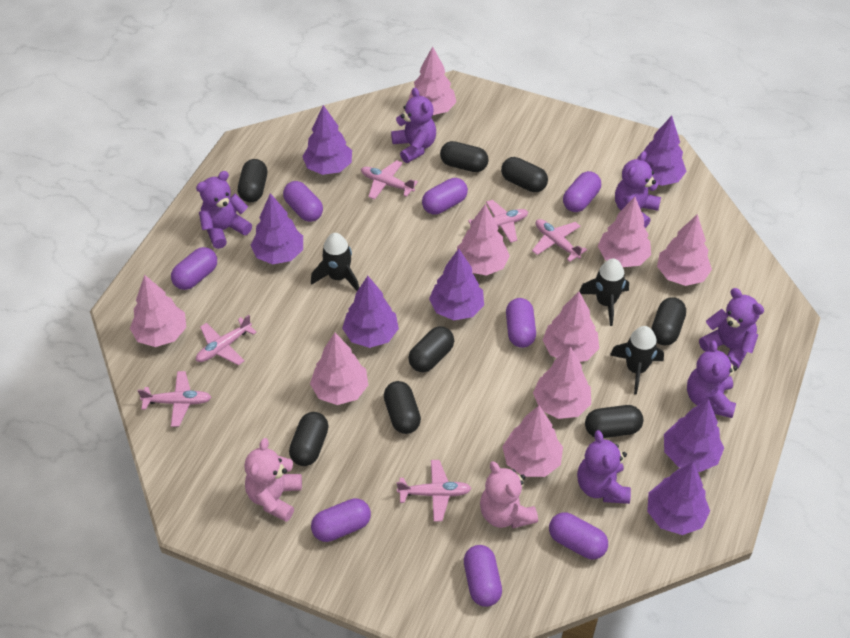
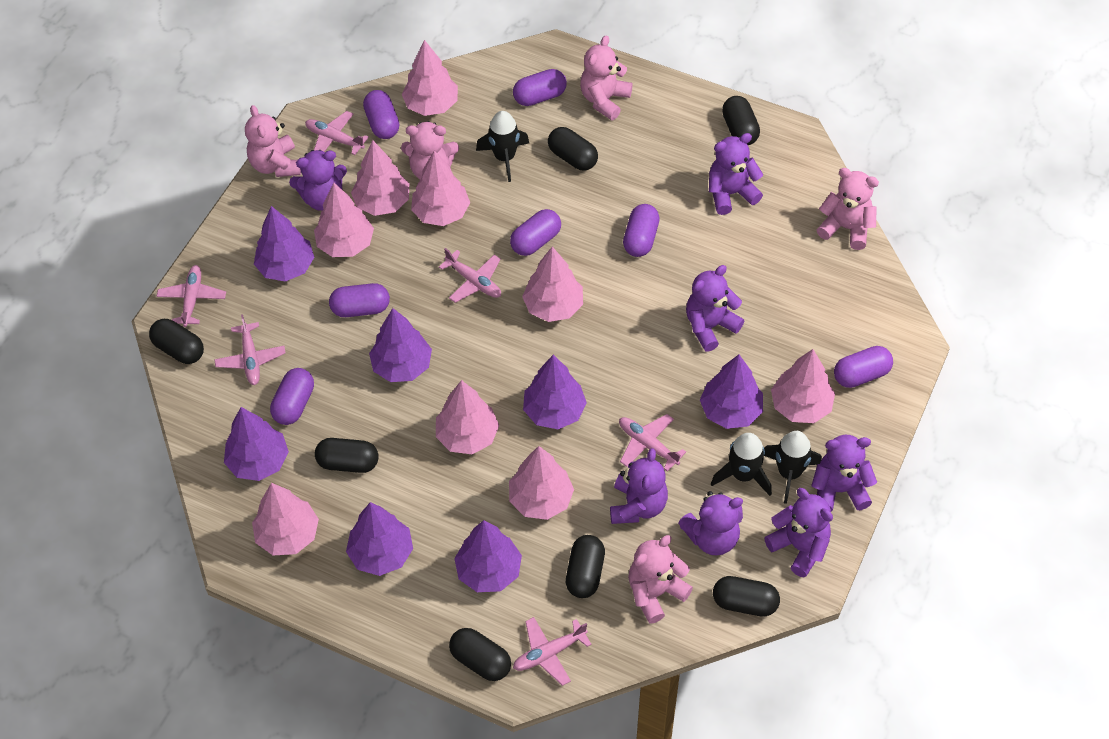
black capsule: 8 -> 7
pink teddy bear: 2 -> 5
purple capsule: 8 -> 7
purple teddy bear: 6 -> 7

